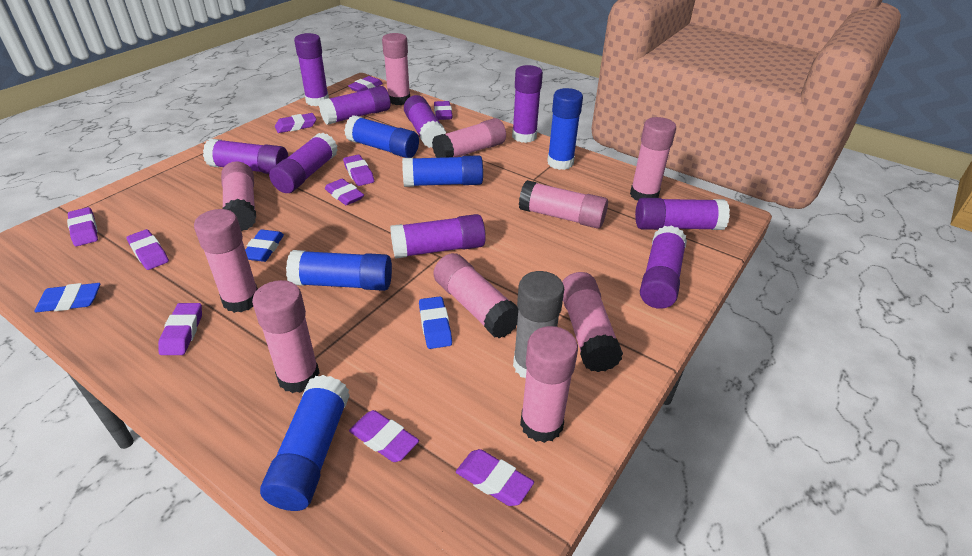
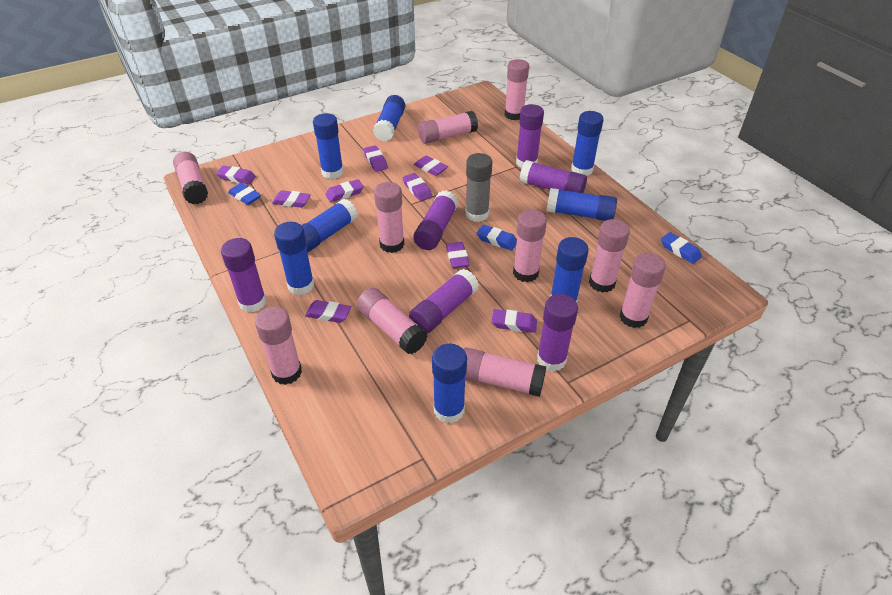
blue glue stick: 5 -> 8
purple eraser: 10 -> 9
purple glue stick: 9 -> 6

